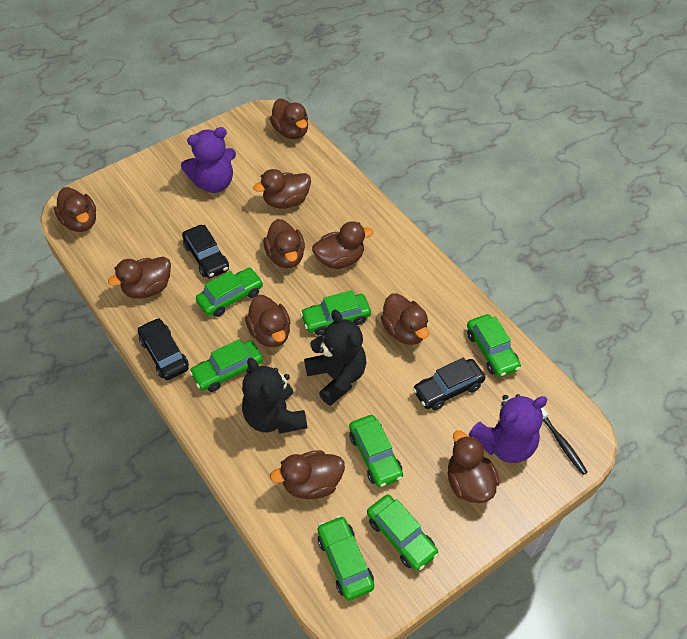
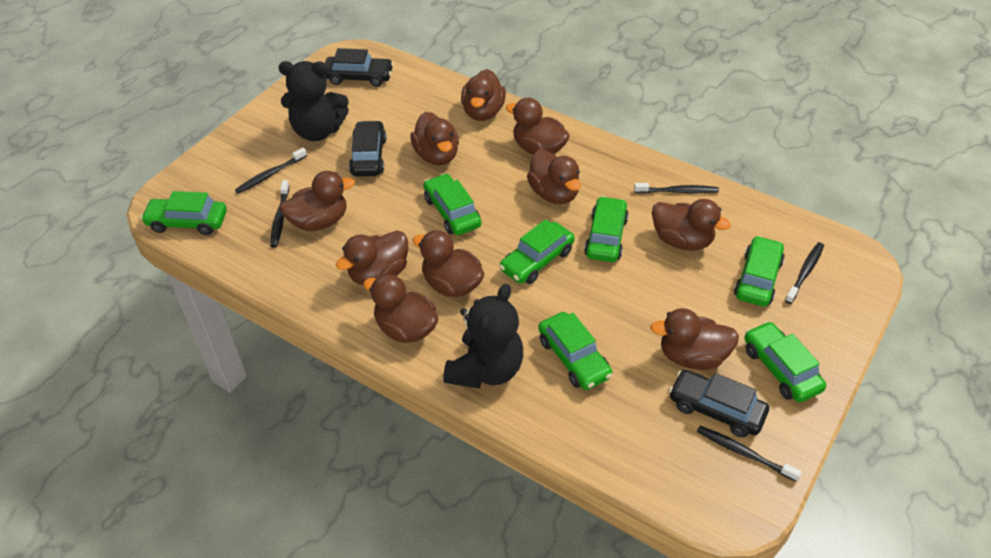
black toothbrush: 1 -> 5
purple teddy bear: 2 -> 0

